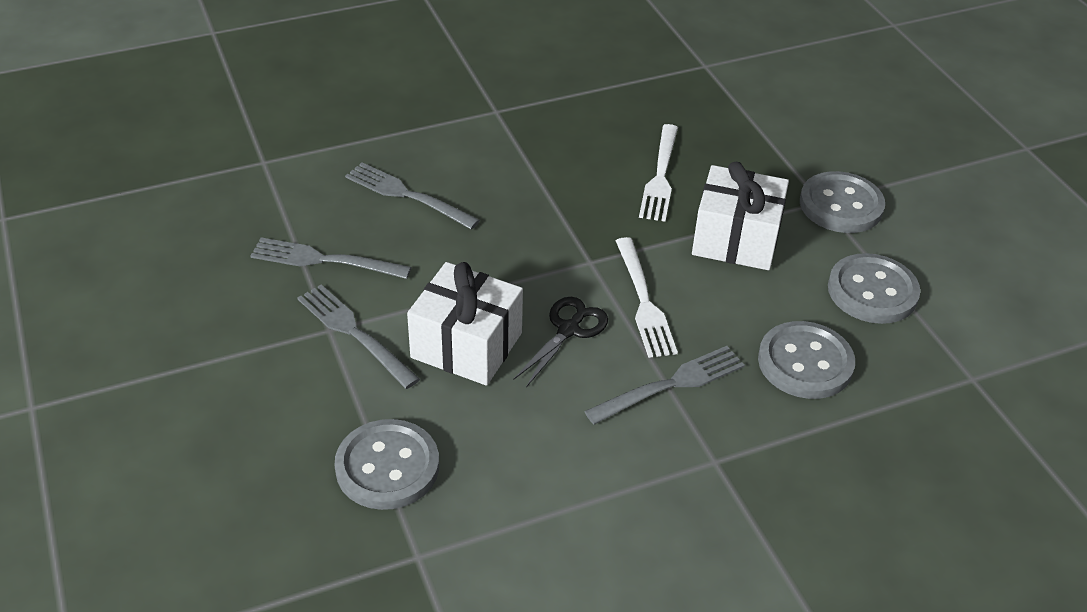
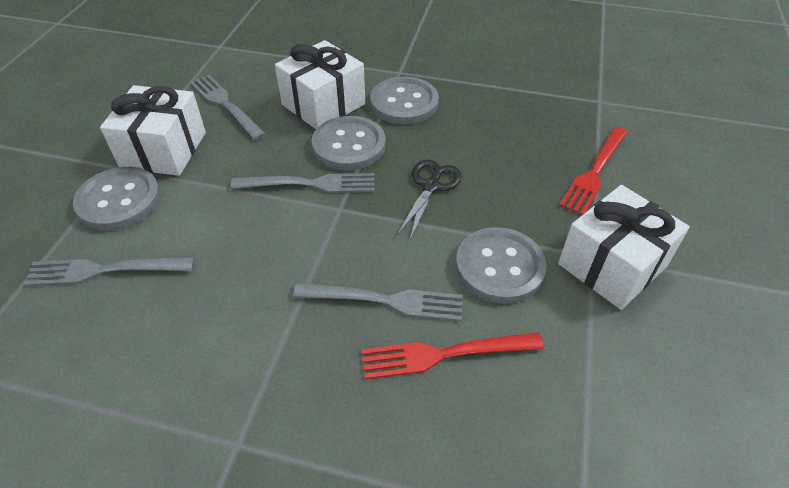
red fork: 0 -> 2
white fork: 2 -> 0
white gift: 2 -> 3

